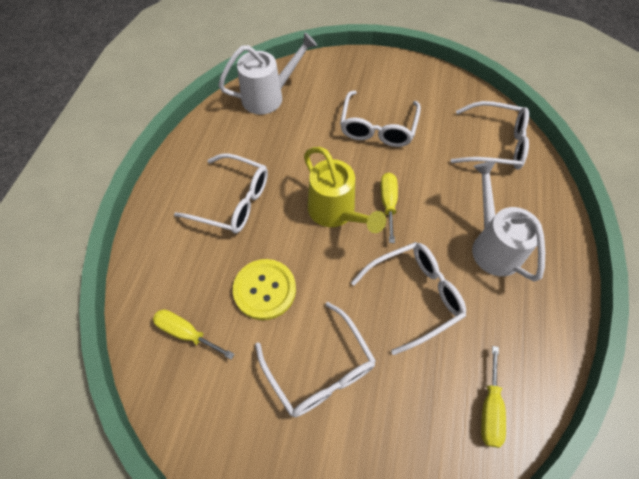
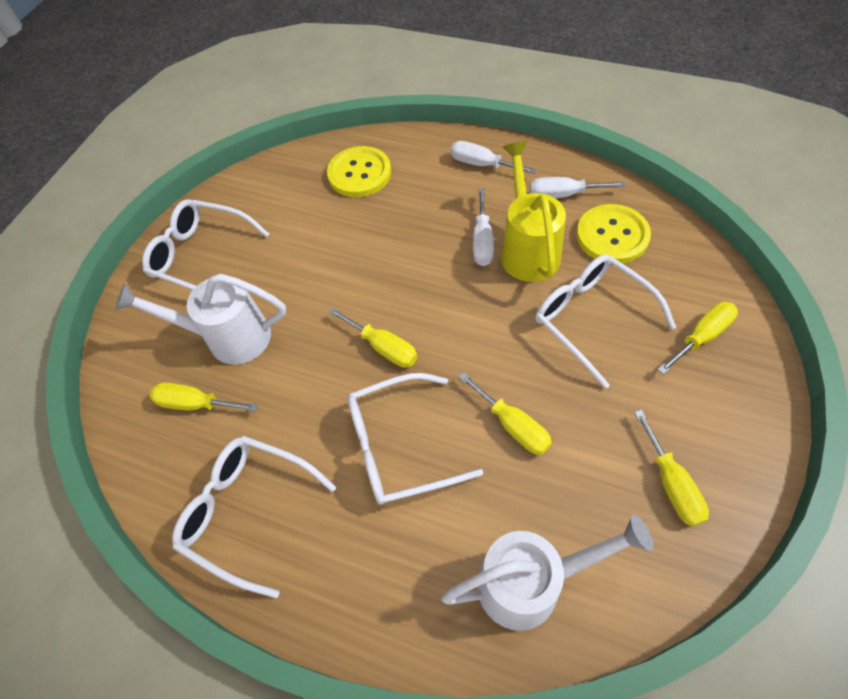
white glasses: 5 -> 4
white screwdriver: 0 -> 3
yellow button: 1 -> 2
yellow screwdriver: 3 -> 5

